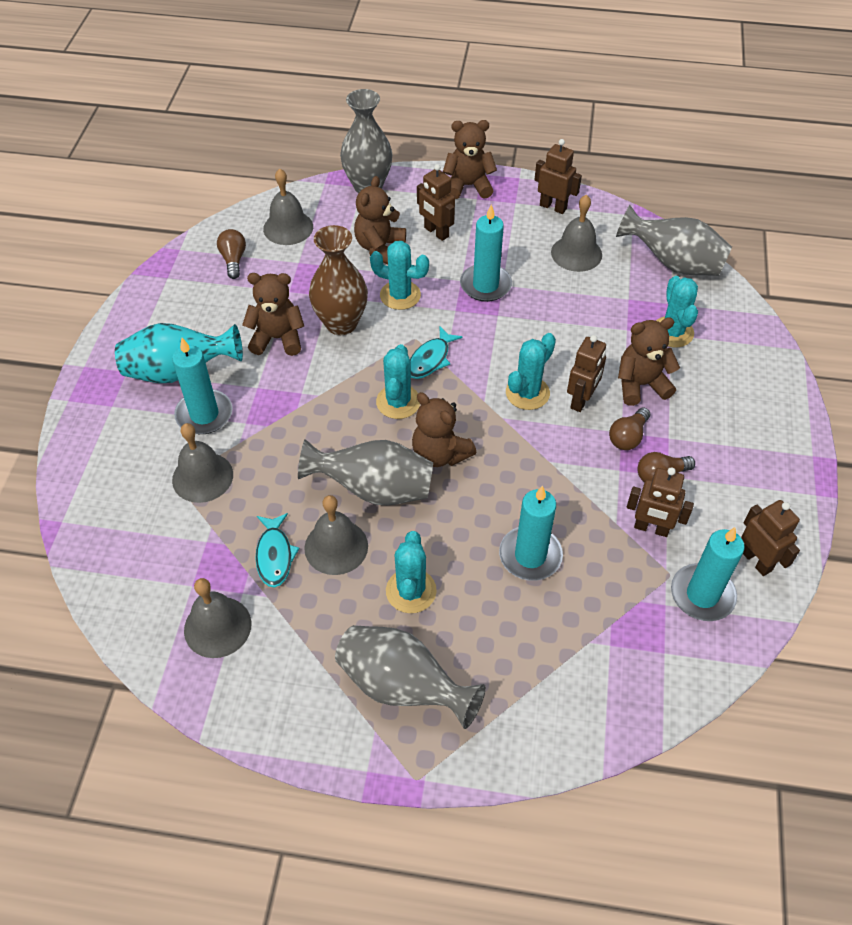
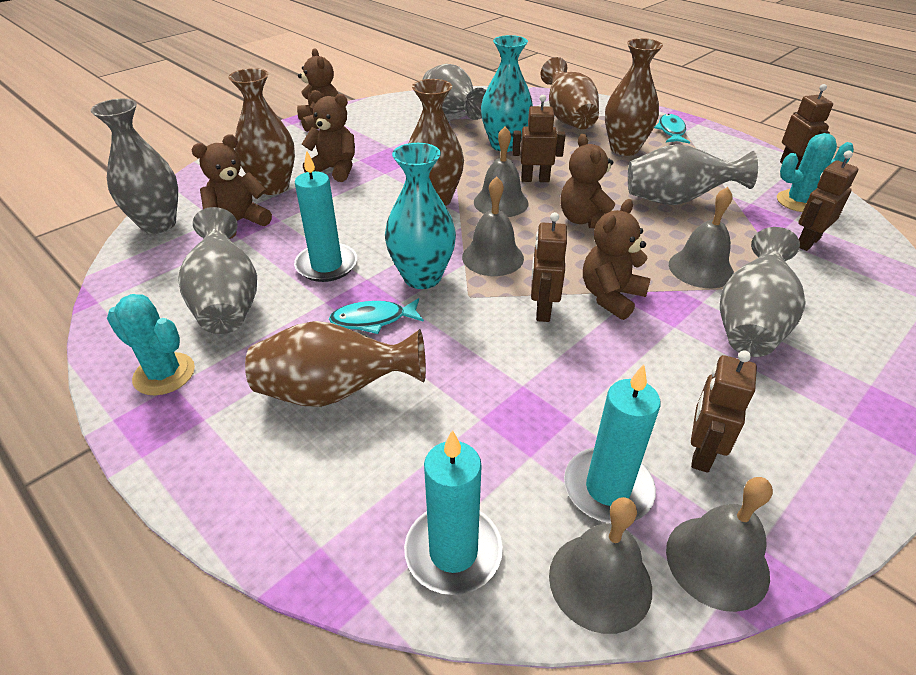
brown light bulb: 3 -> 0
brown vase: 1 -> 5
grey vase: 4 -> 5
turquoise cactus: 5 -> 2
turquoise candle: 4 -> 3
turquoise vase: 1 -> 2

